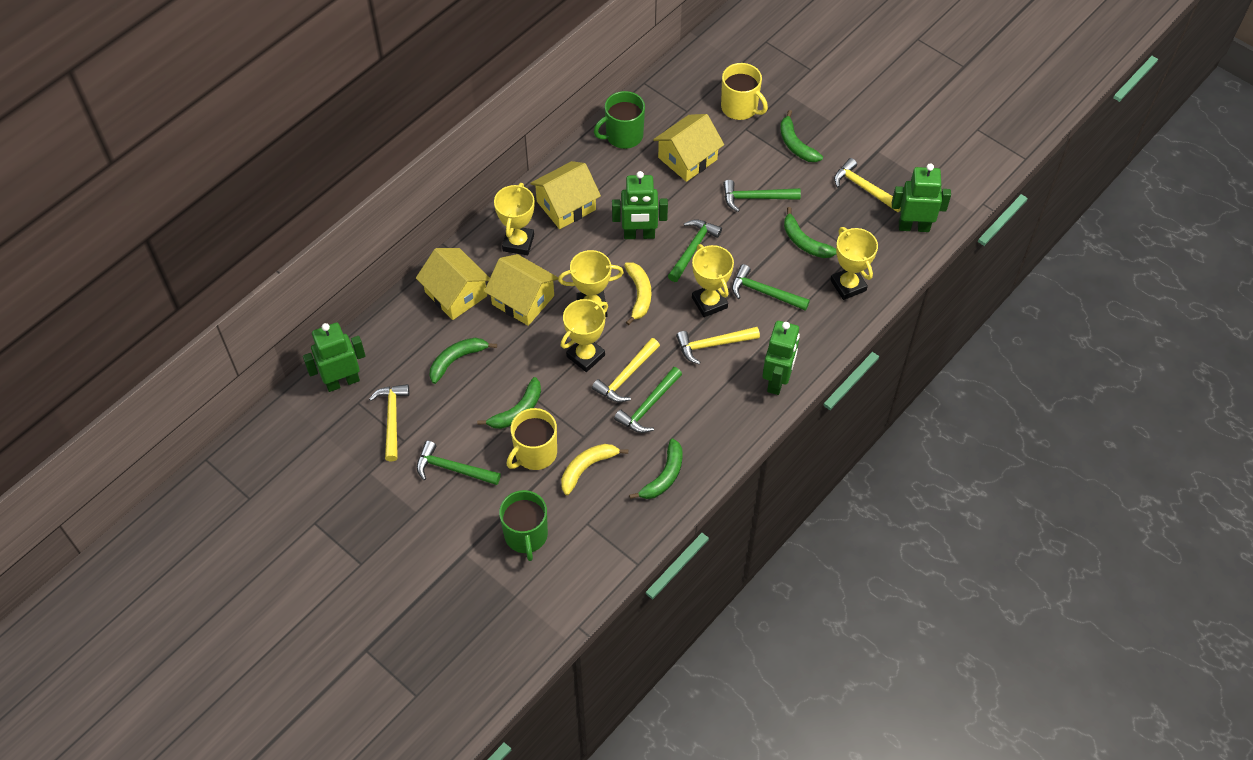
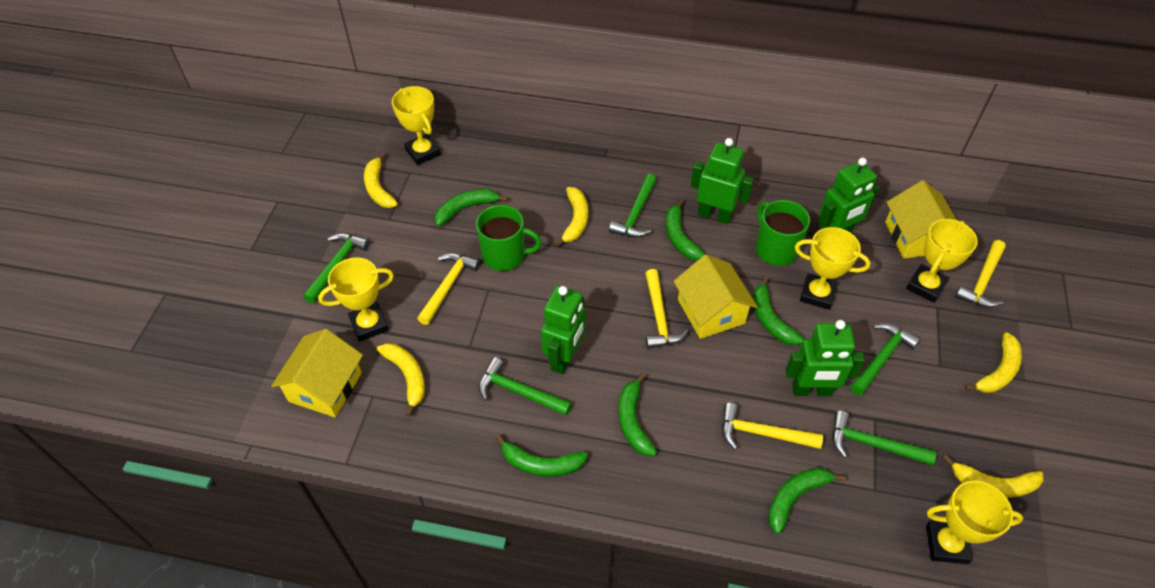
green banana: 5 -> 6
yellow banana: 2 -> 5
yellow house: 4 -> 3
yellow mug: 2 -> 0

